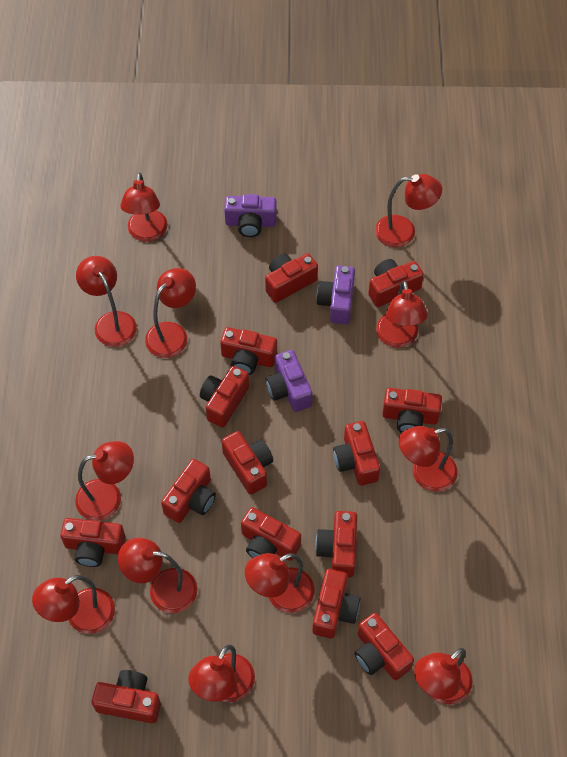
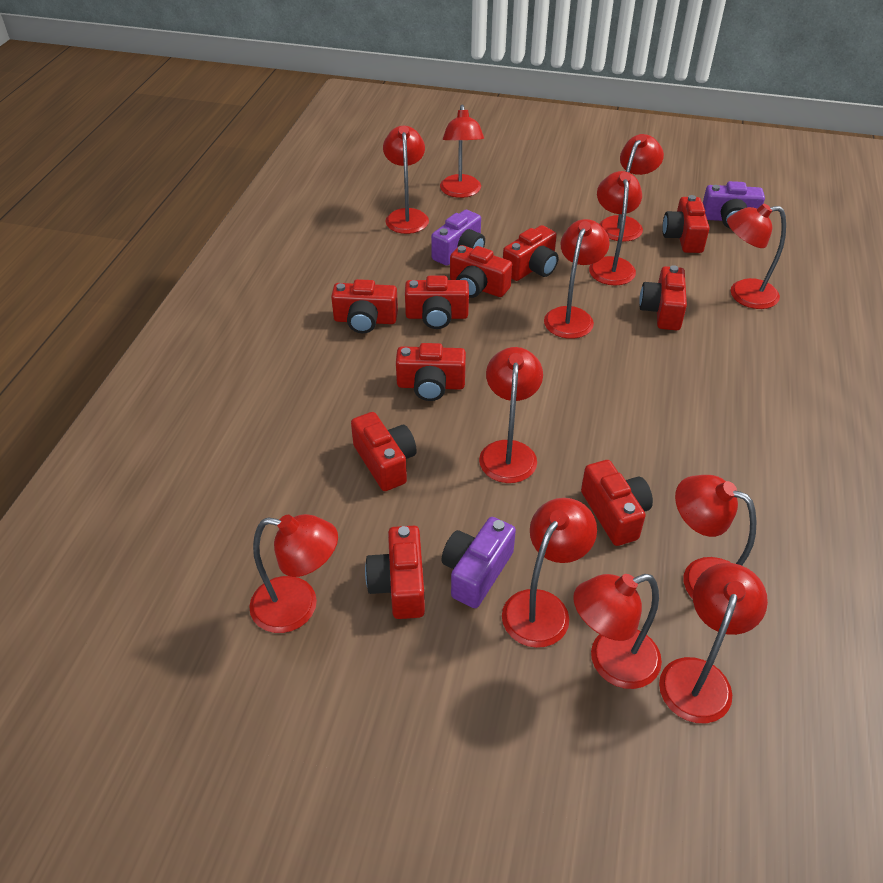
red camera: 14 -> 10

